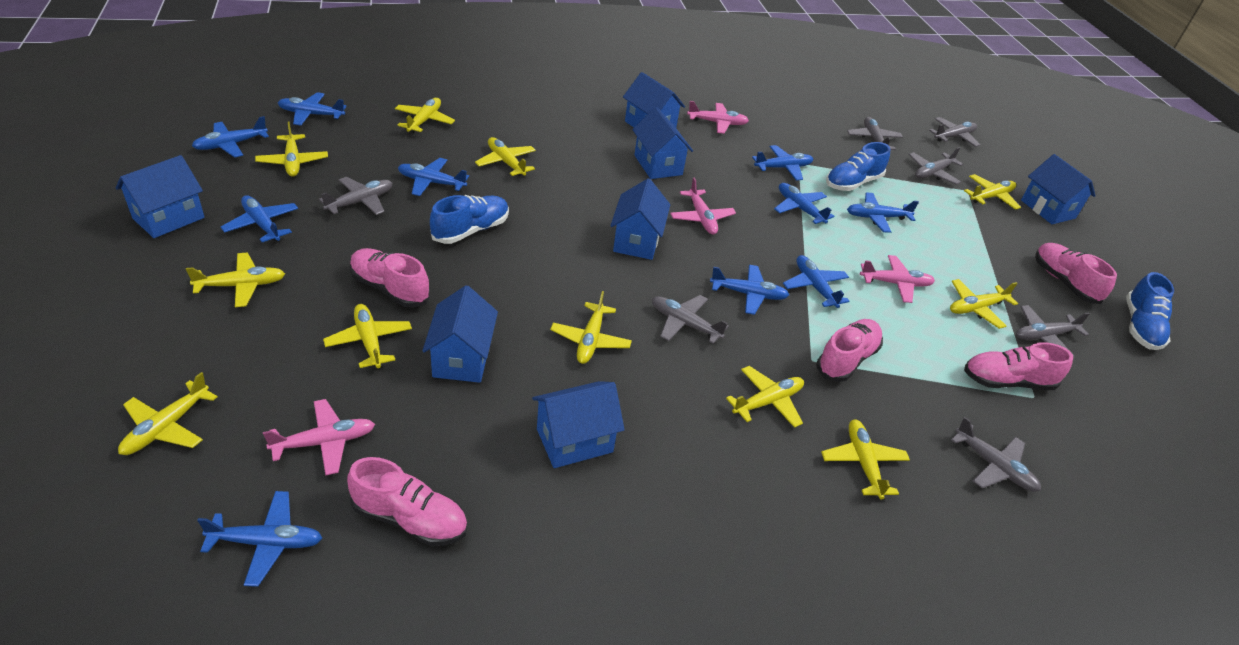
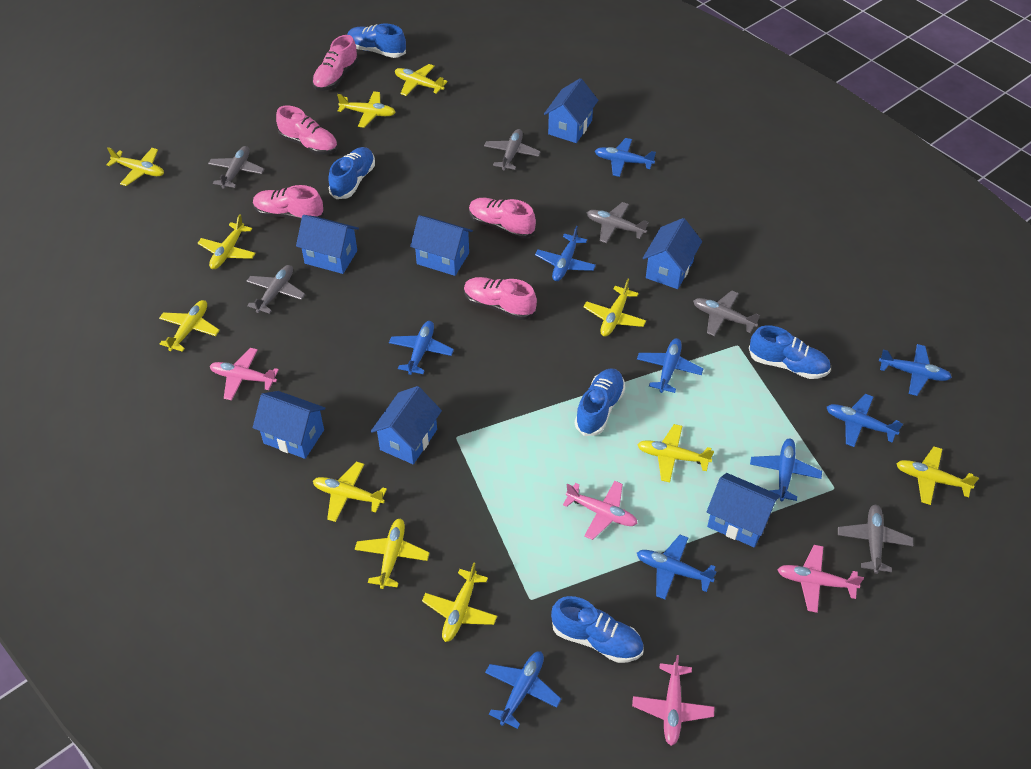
blue plane: 10 -> 9
blue shoe: 3 -> 5
grey plane: 7 -> 6

